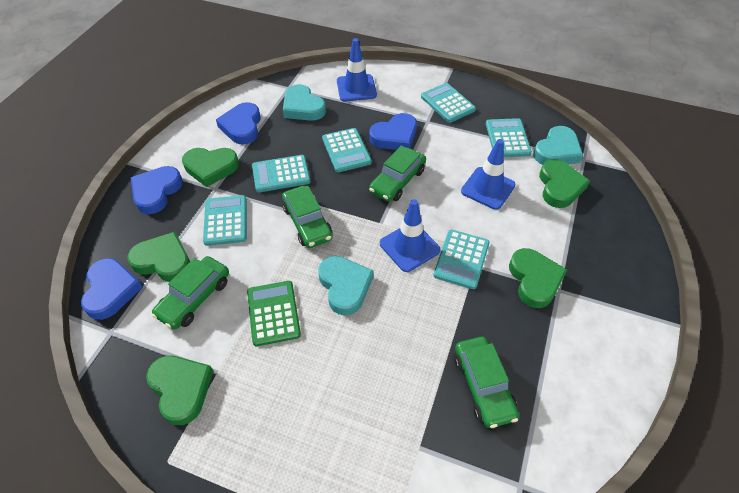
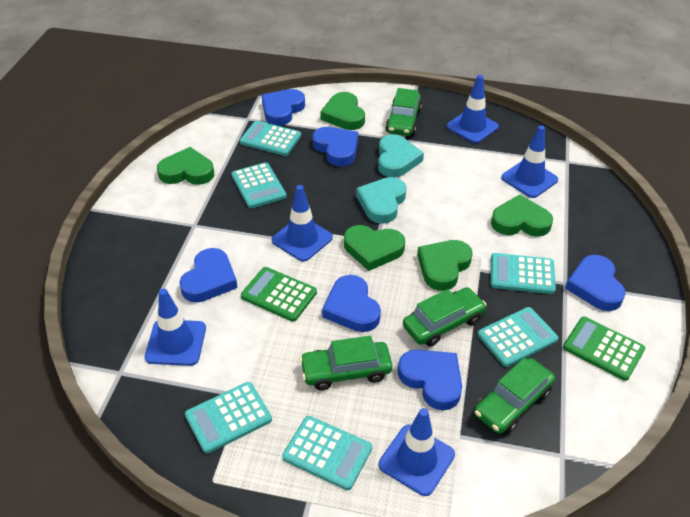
blue heart: 4 -> 6
blue traffic cone: 3 -> 5
green calculator: 1 -> 2
turquoise heart: 3 -> 2

